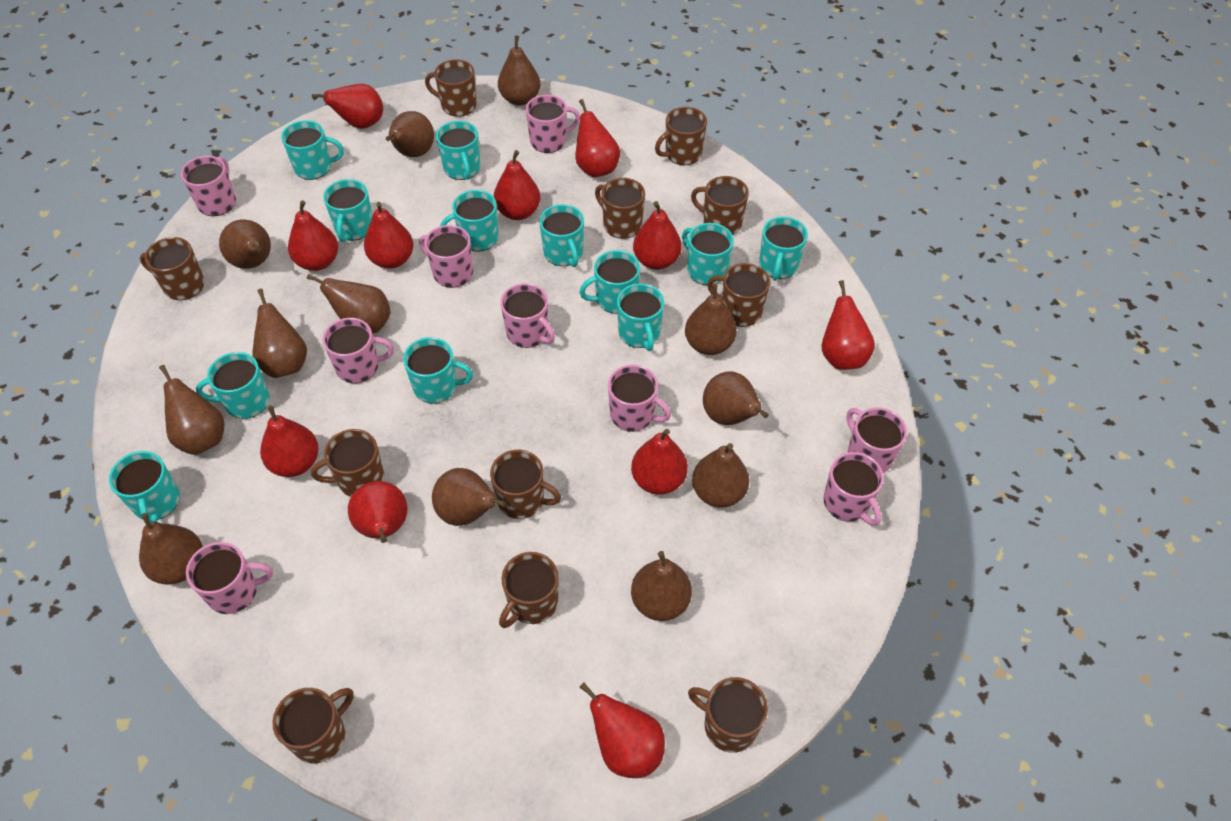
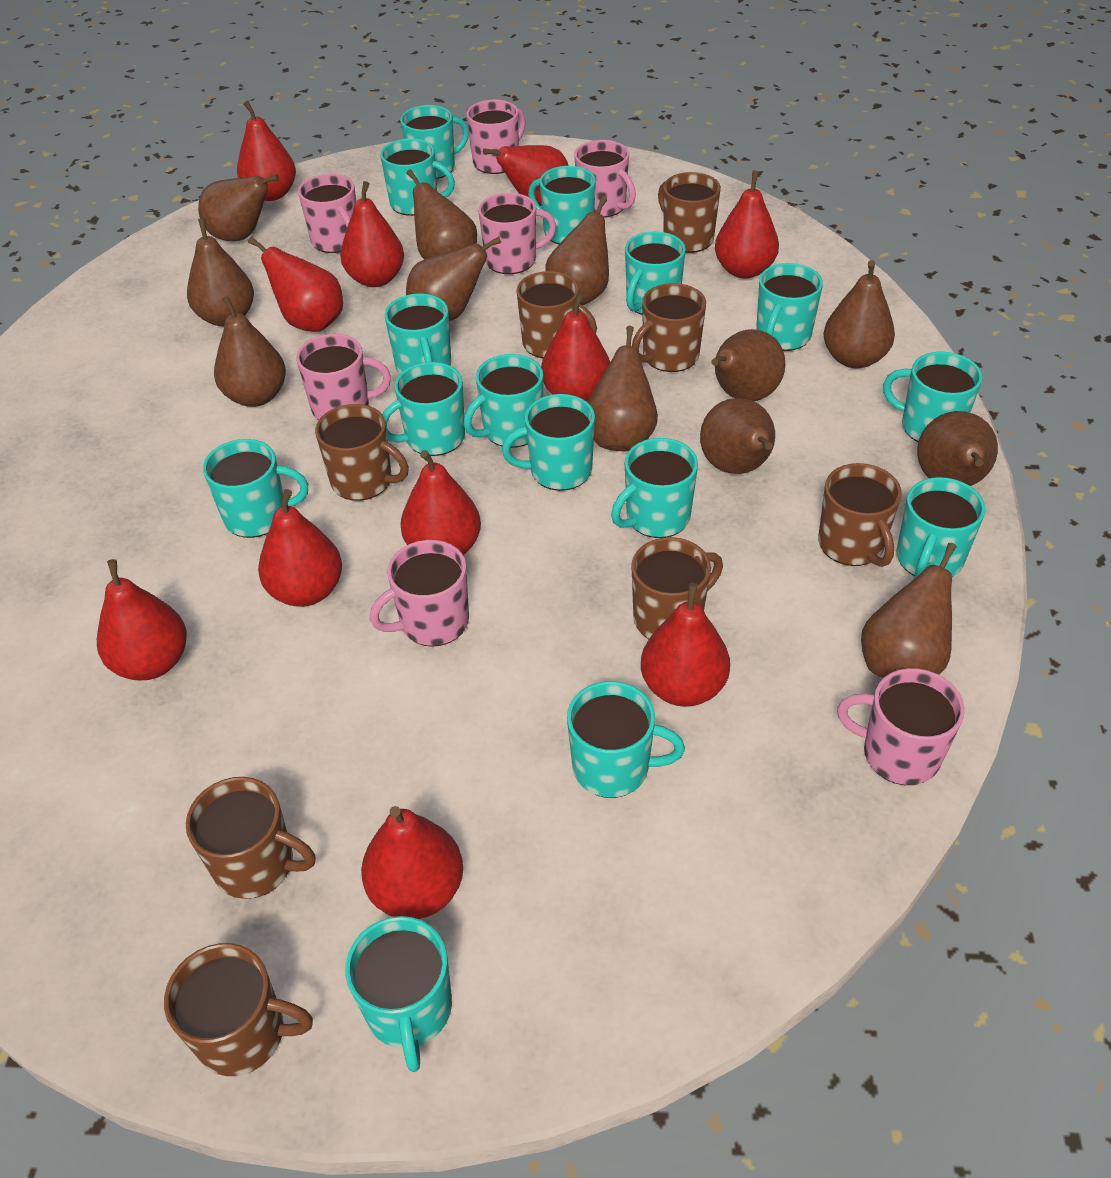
brown mug: 11 -> 8
pink mug: 9 -> 7
turquoise mug: 12 -> 15

